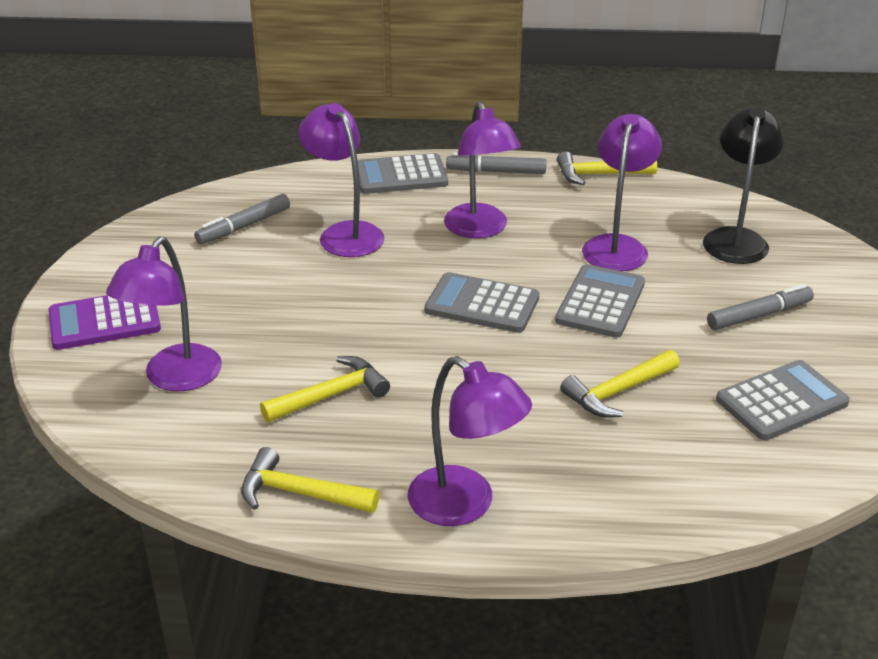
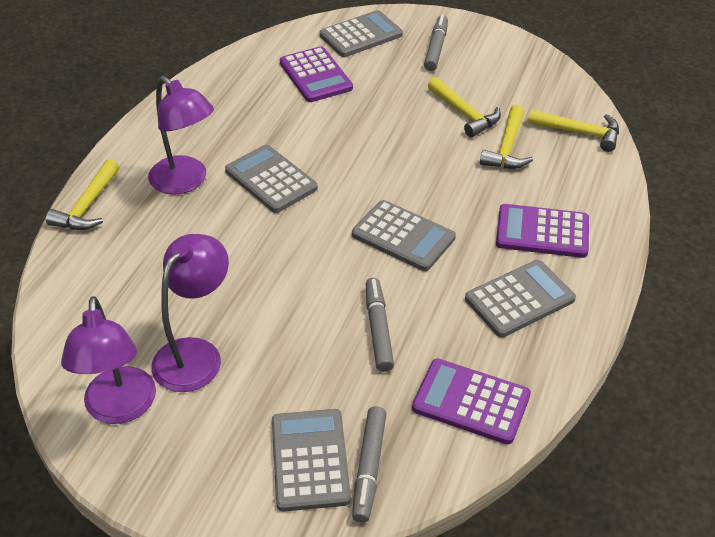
black lamp: 1 -> 0
grey calculator: 4 -> 5
purple calculator: 1 -> 3
purple lamp: 5 -> 3

